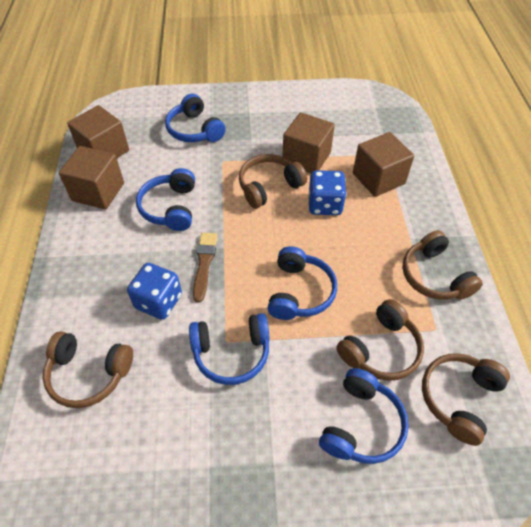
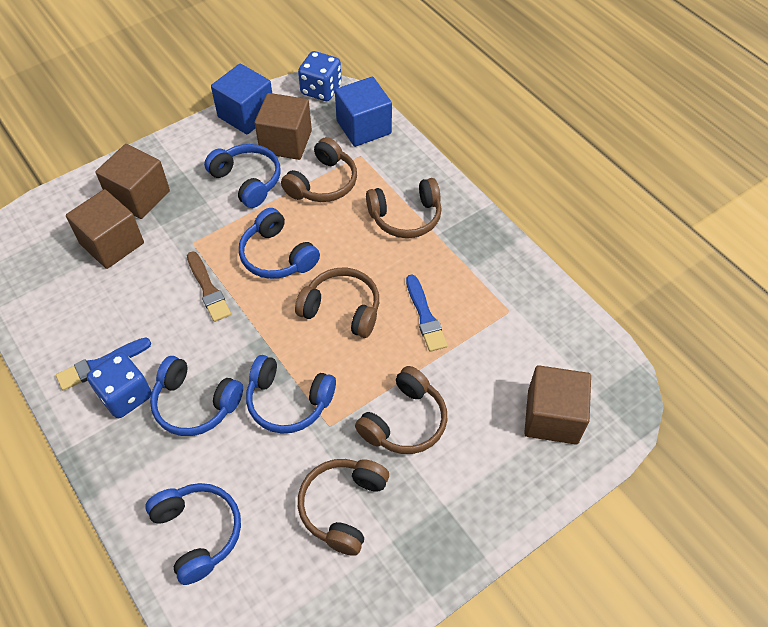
blue brush: 0 -> 2
blue cube: 0 -> 2

